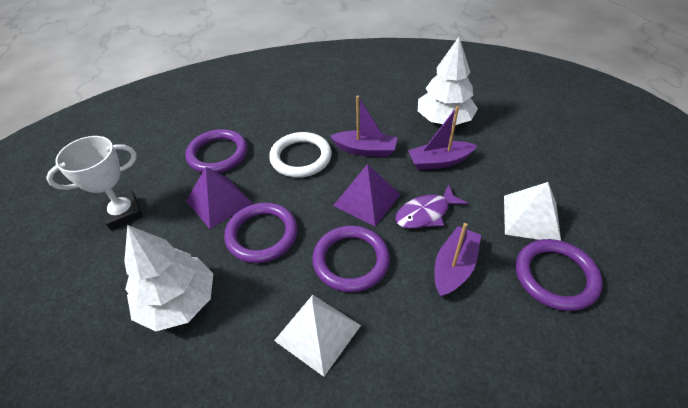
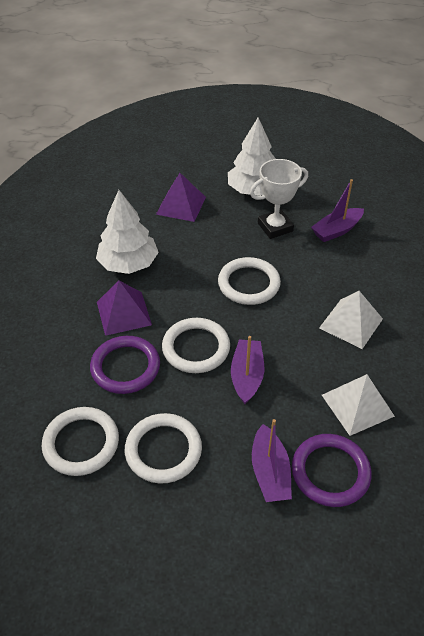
purple fish: 1 -> 0
purple ring: 4 -> 2
white ring: 1 -> 4

